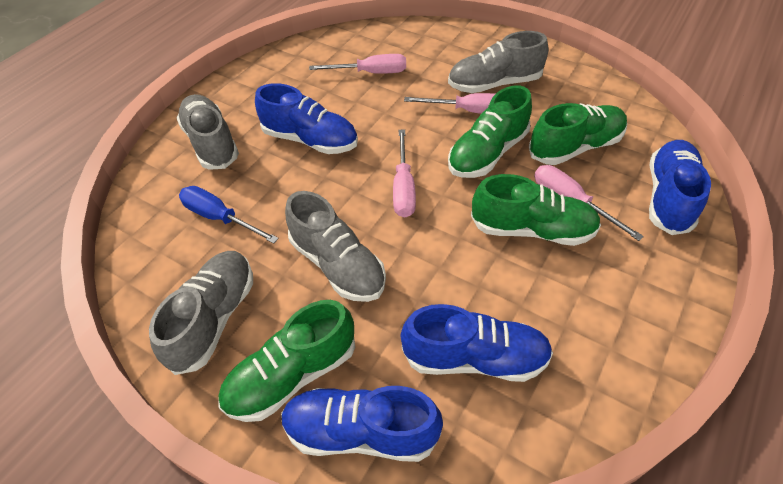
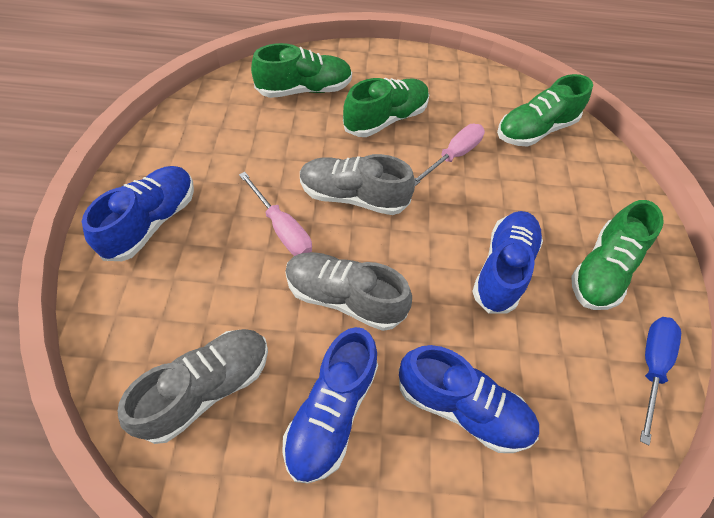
grey shoe: 4 -> 3
pink screwdriver: 4 -> 2

